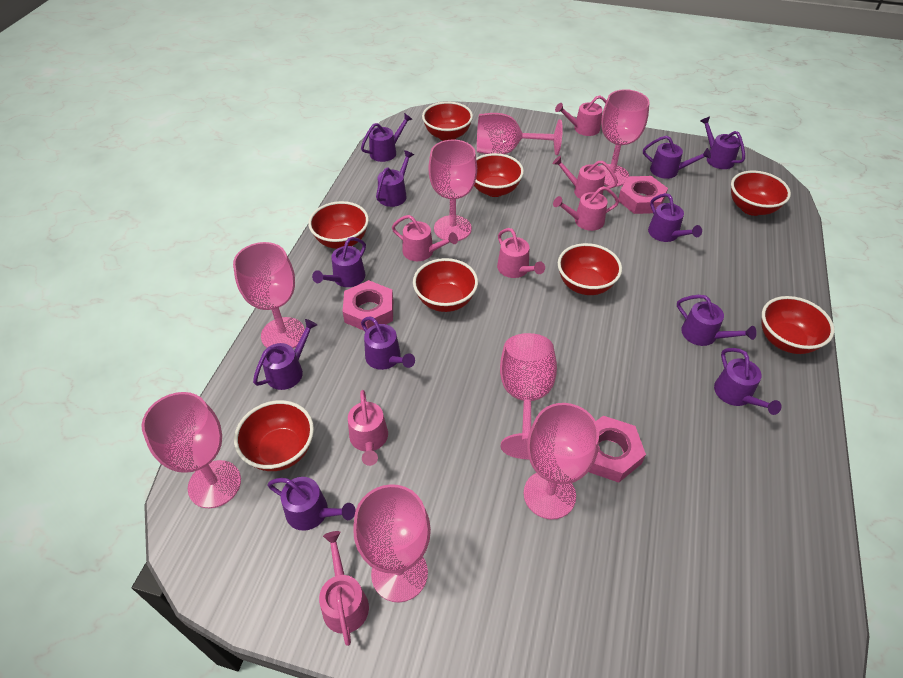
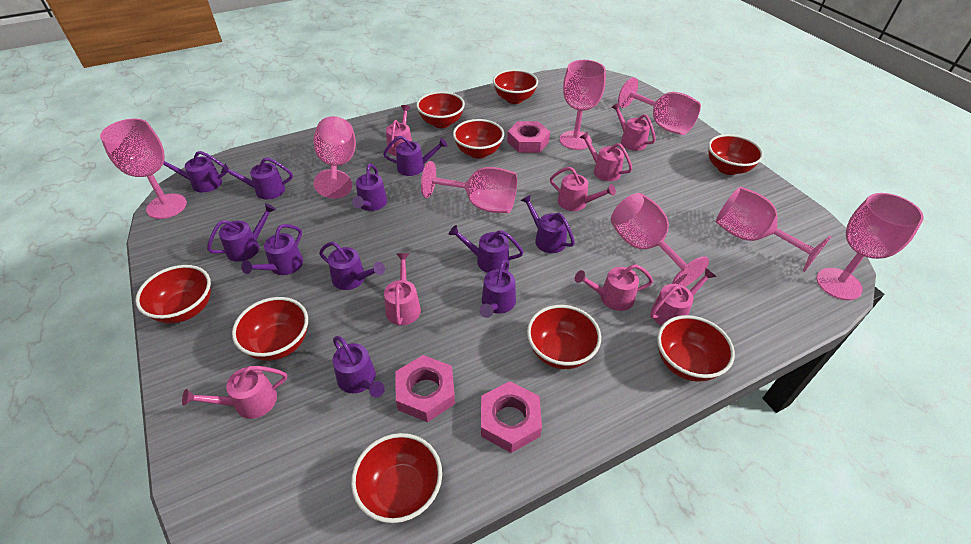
pink watering can: 7 -> 8
red bowl: 8 -> 9

